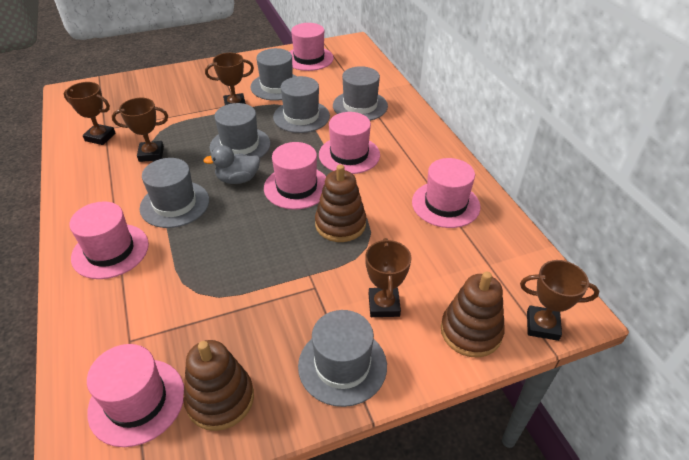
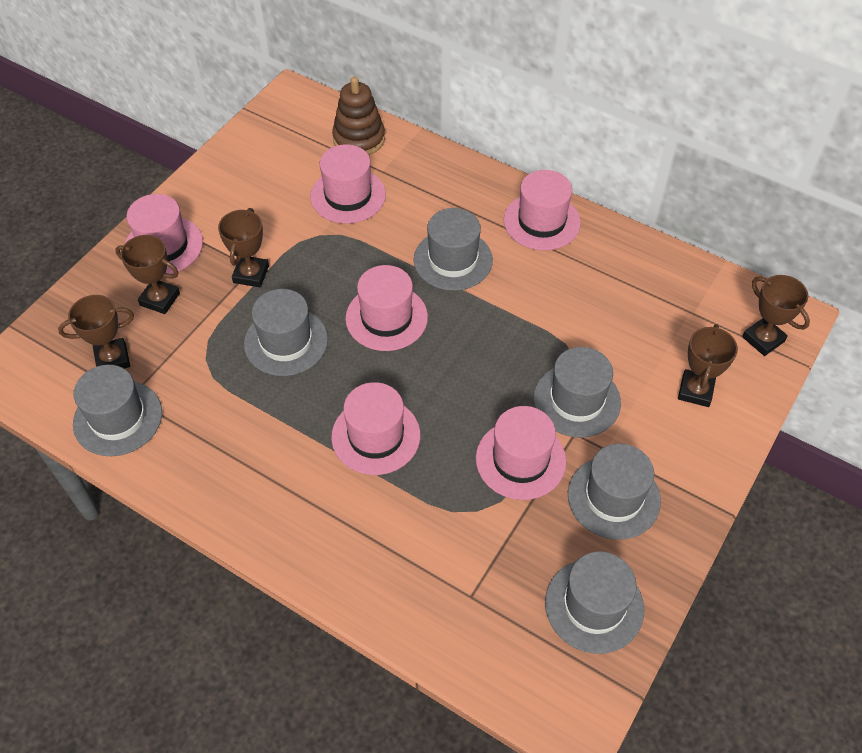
brown stacking toy: 3 -> 1
grey duck: 1 -> 0

